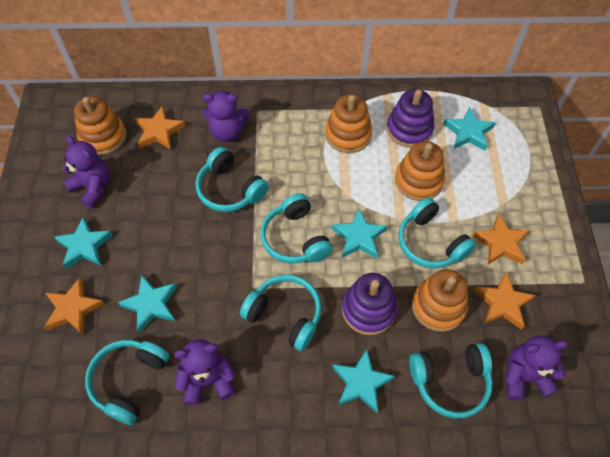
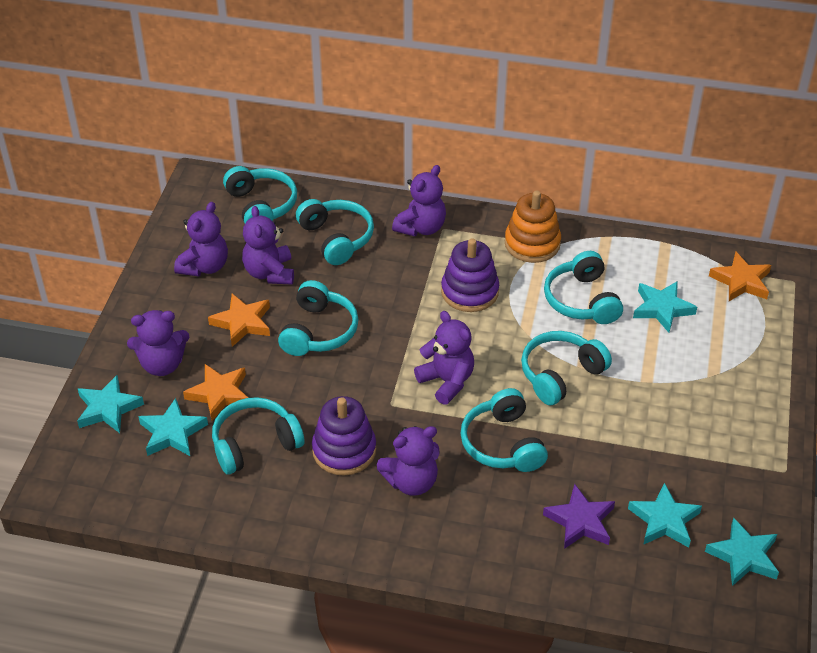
orange stacking toy: 4 -> 1
orange star: 4 -> 3
purple star: 0 -> 1
purple teddy bear: 4 -> 6
turquoise headphones: 6 -> 7

